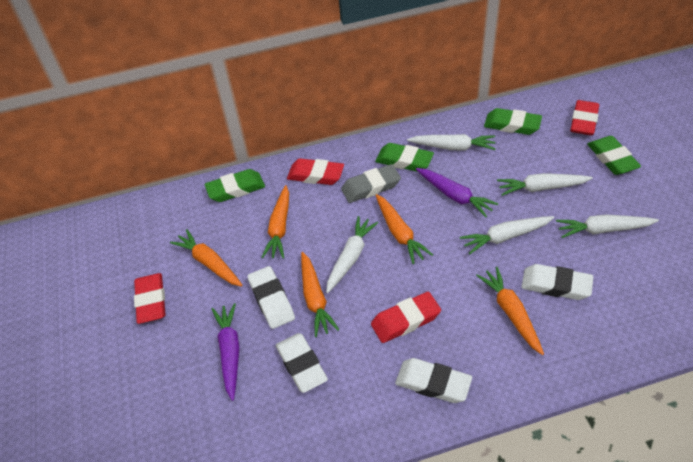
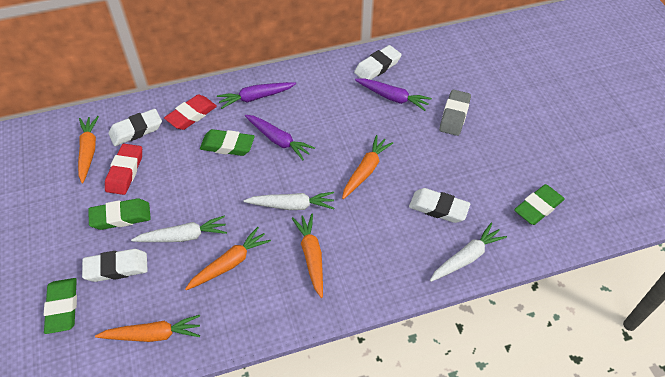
purple carrot: 2 -> 3
red eraser: 4 -> 2
white carrot: 5 -> 3

